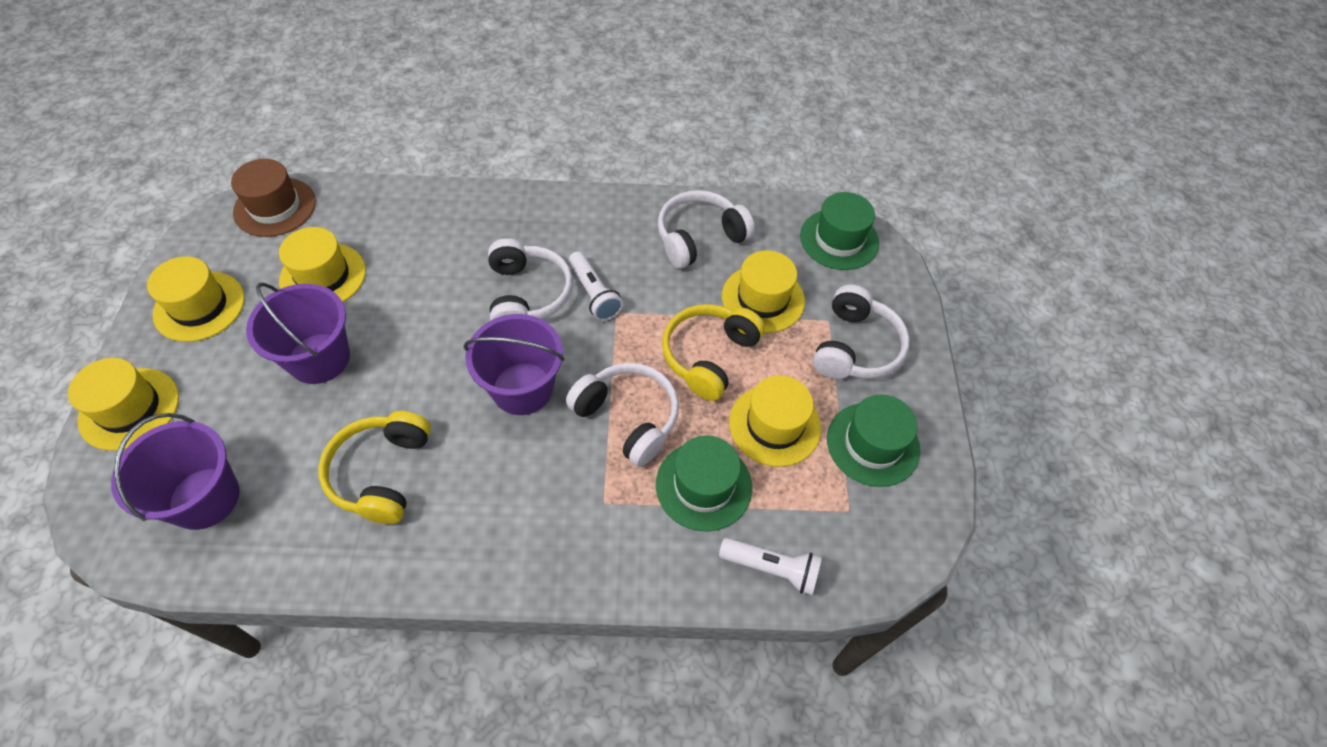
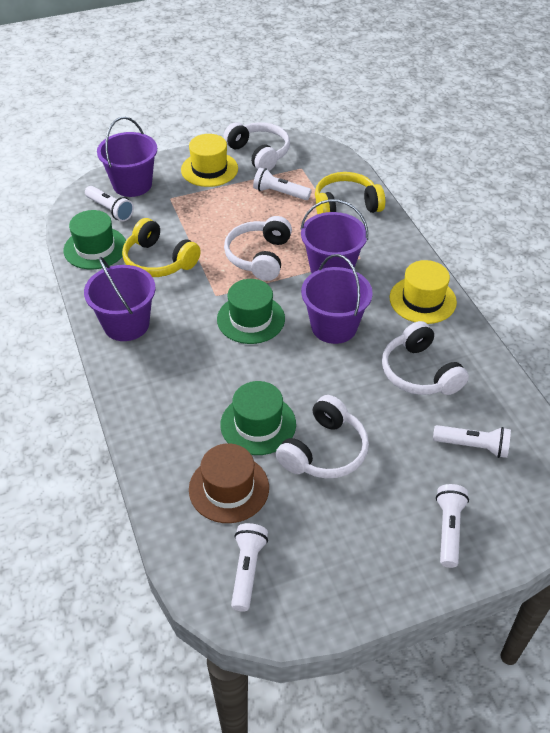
purple bucket: 3 -> 4
white flashlight: 2 -> 5
yellow hat: 5 -> 2

